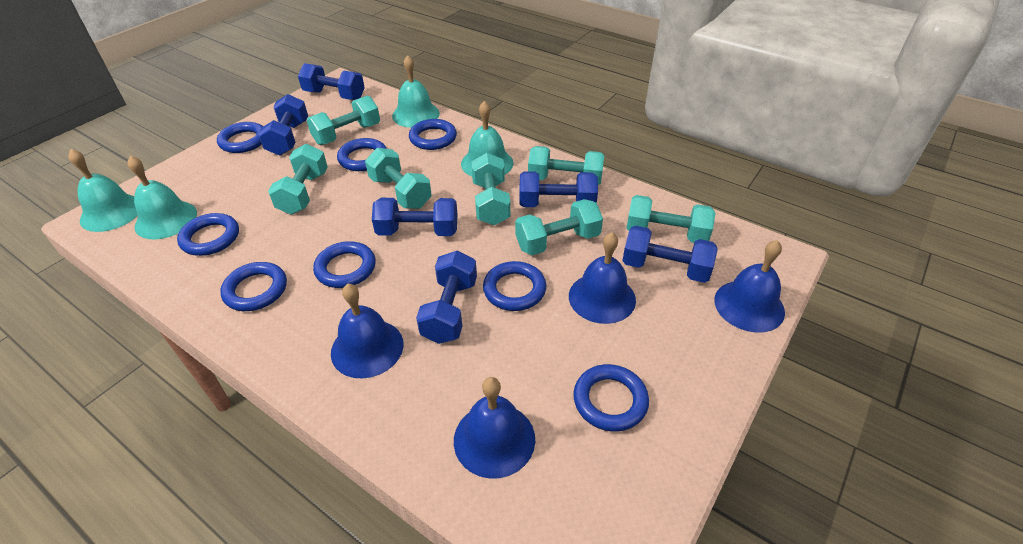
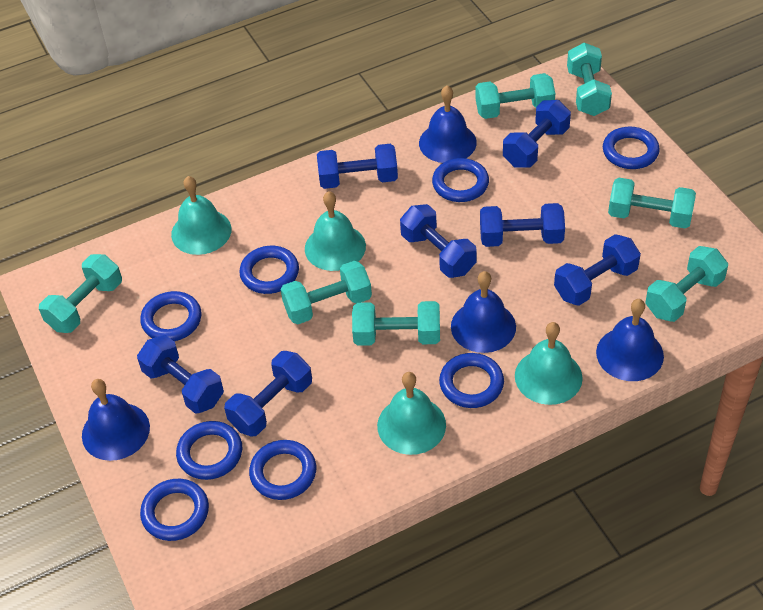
blue dumbbell: 6 -> 7

